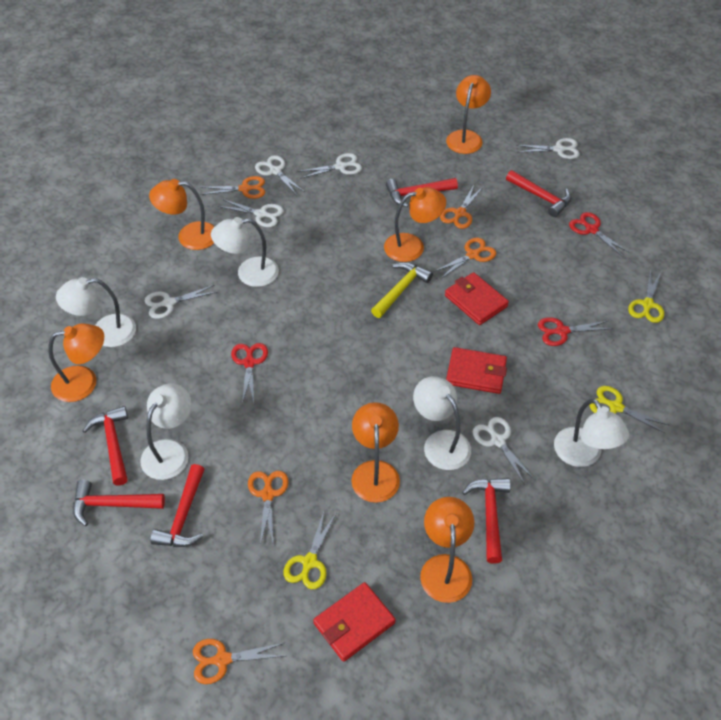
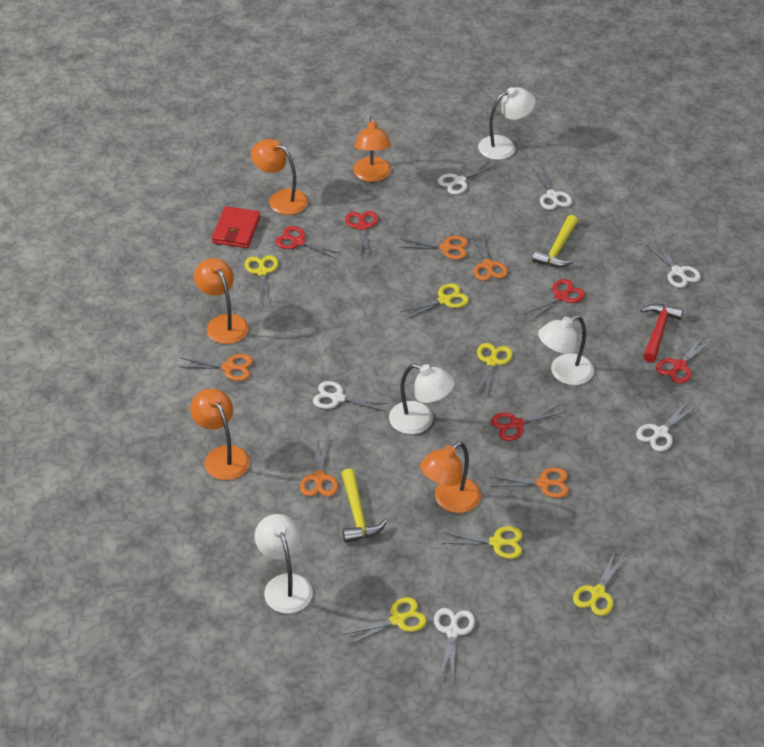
orange lamp: 6 -> 5
red hammer: 6 -> 1
red scissors: 3 -> 5
red wallet: 3 -> 1
white lamp: 5 -> 4
yellow hammer: 1 -> 2
yellow scissors: 3 -> 6

